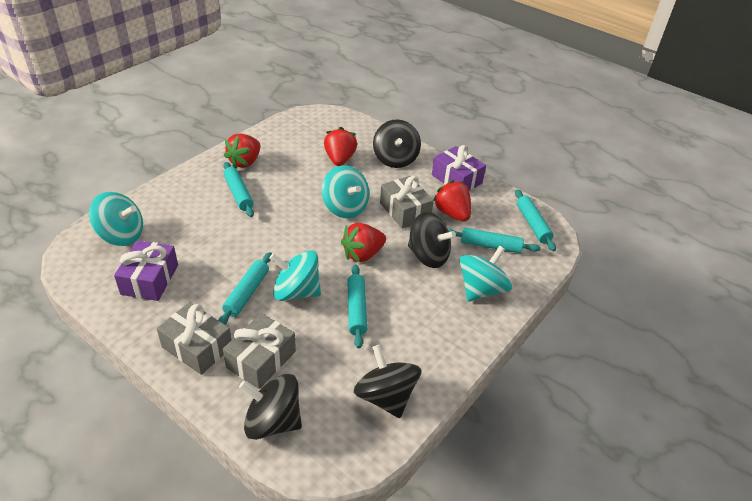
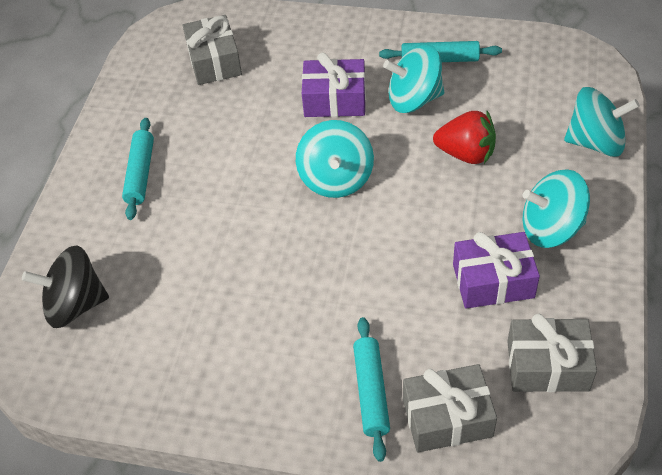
black spinning top: 4 -> 1
red strawberry: 4 -> 1
turquoise rolling pin: 5 -> 3

